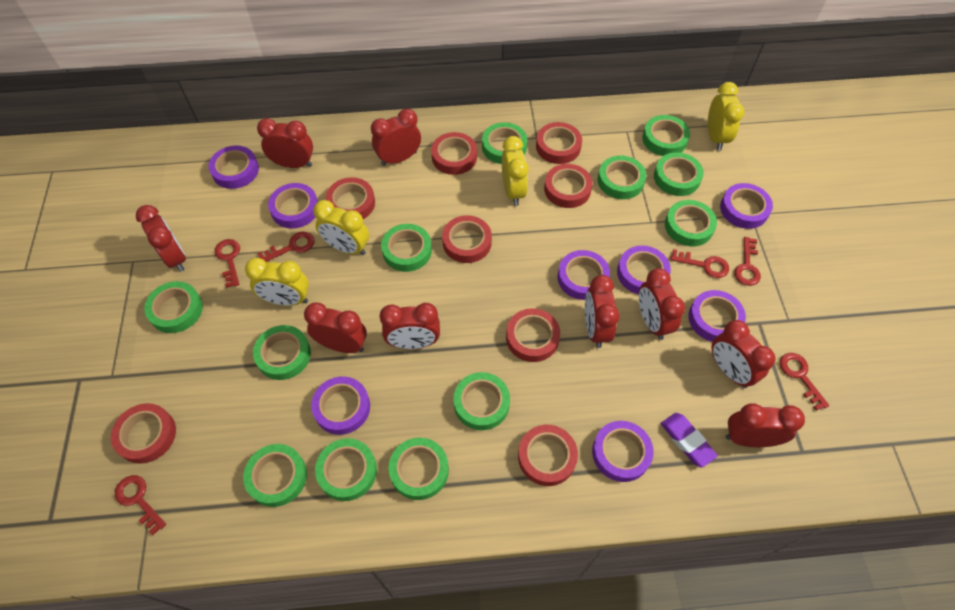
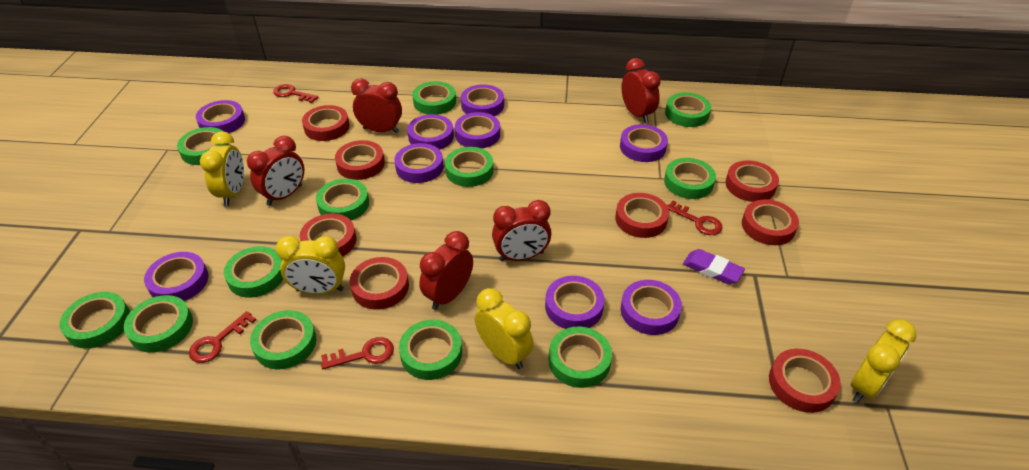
purple tape: 8 -> 9
red clock: 9 -> 5
red key: 6 -> 4

